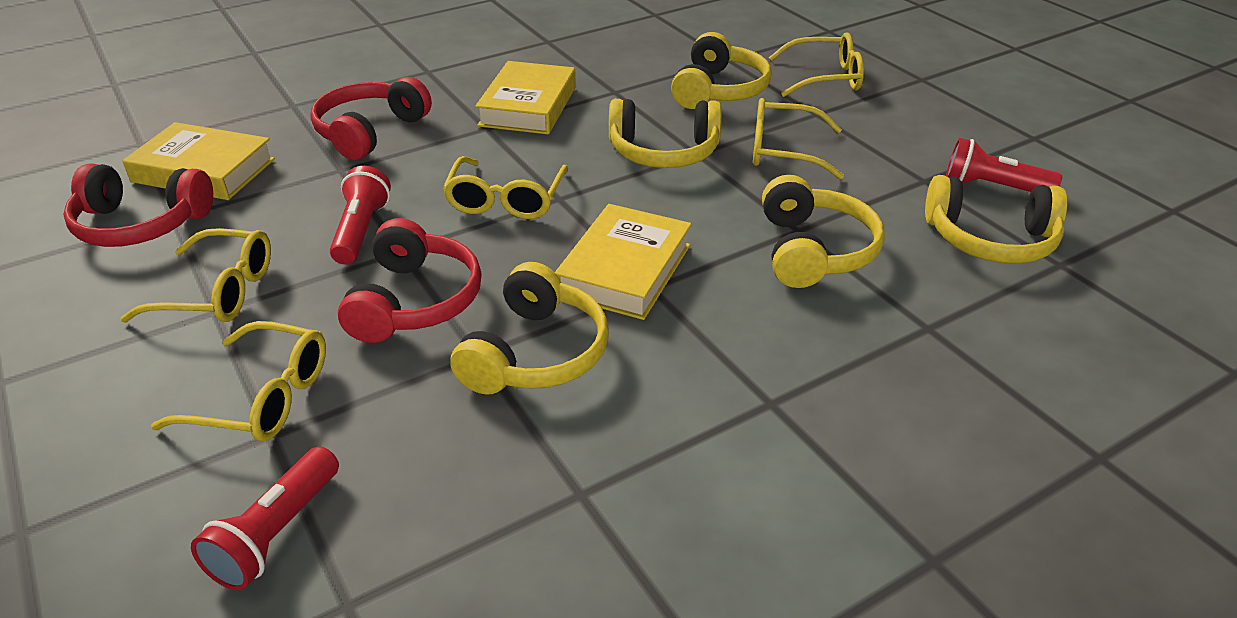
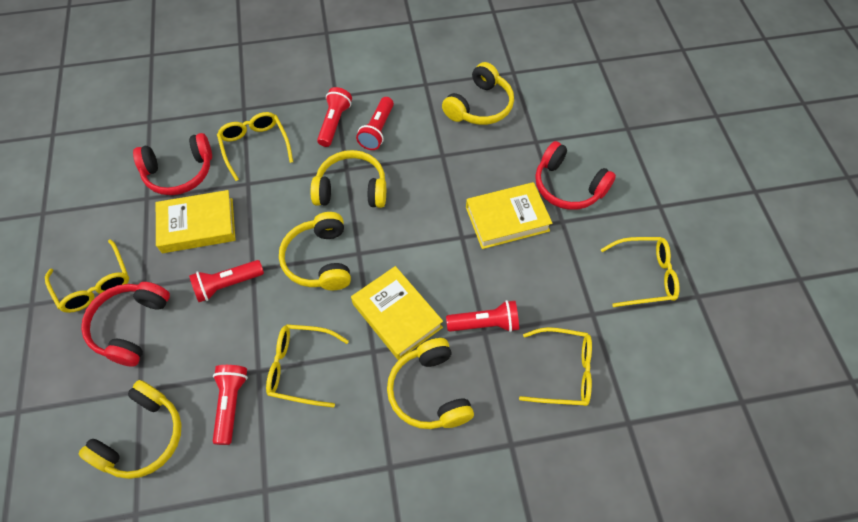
red flashlight: 3 -> 5

